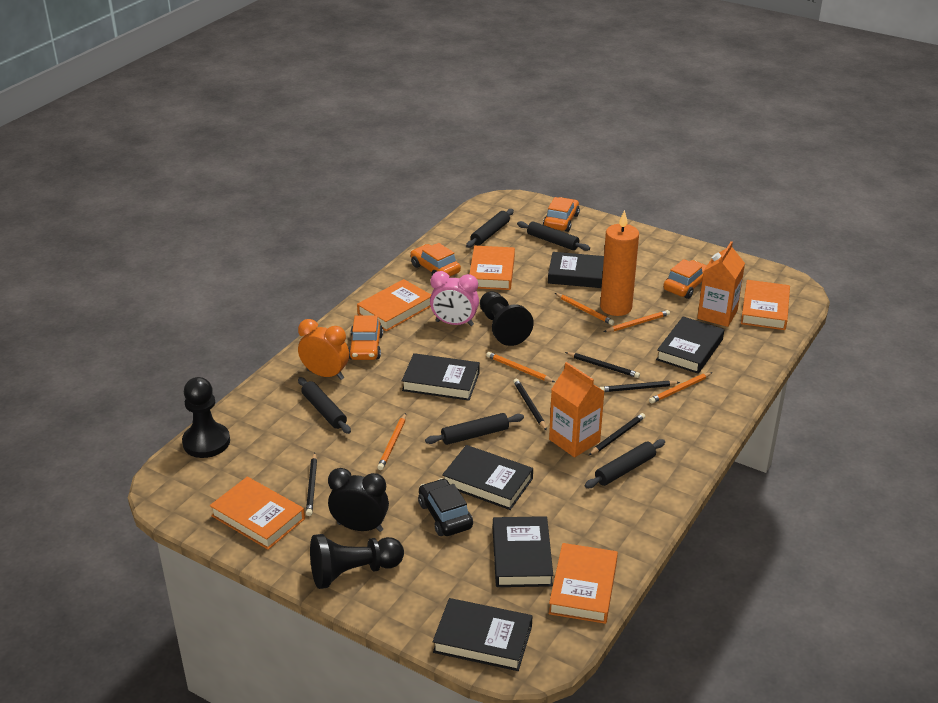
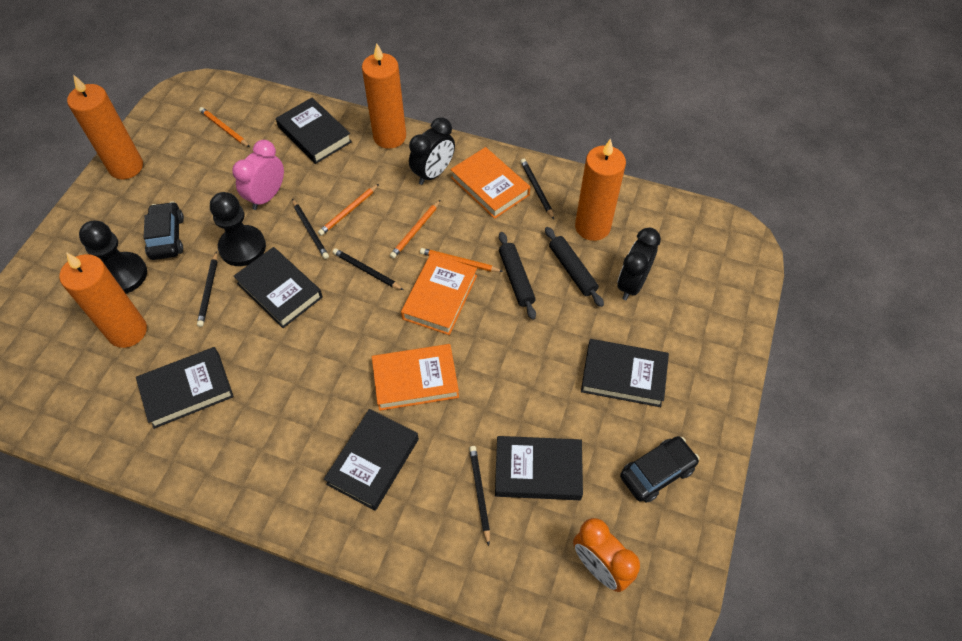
black car: 1 -> 2
black clock: 1 -> 2
black pawn: 3 -> 2
black rolling pin: 5 -> 2
orange book: 5 -> 3
orange candle: 1 -> 4
orange car: 4 -> 0
orange carton: 2 -> 0
orange pencil: 5 -> 4

